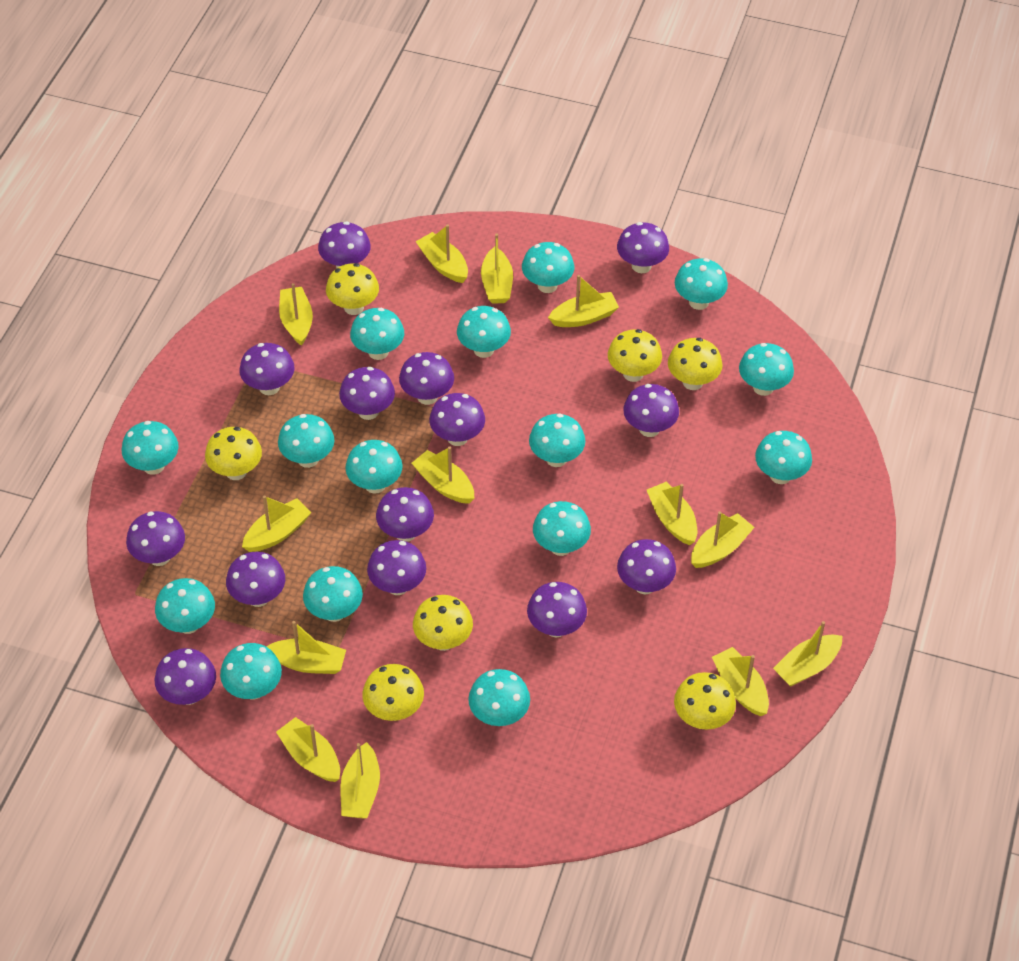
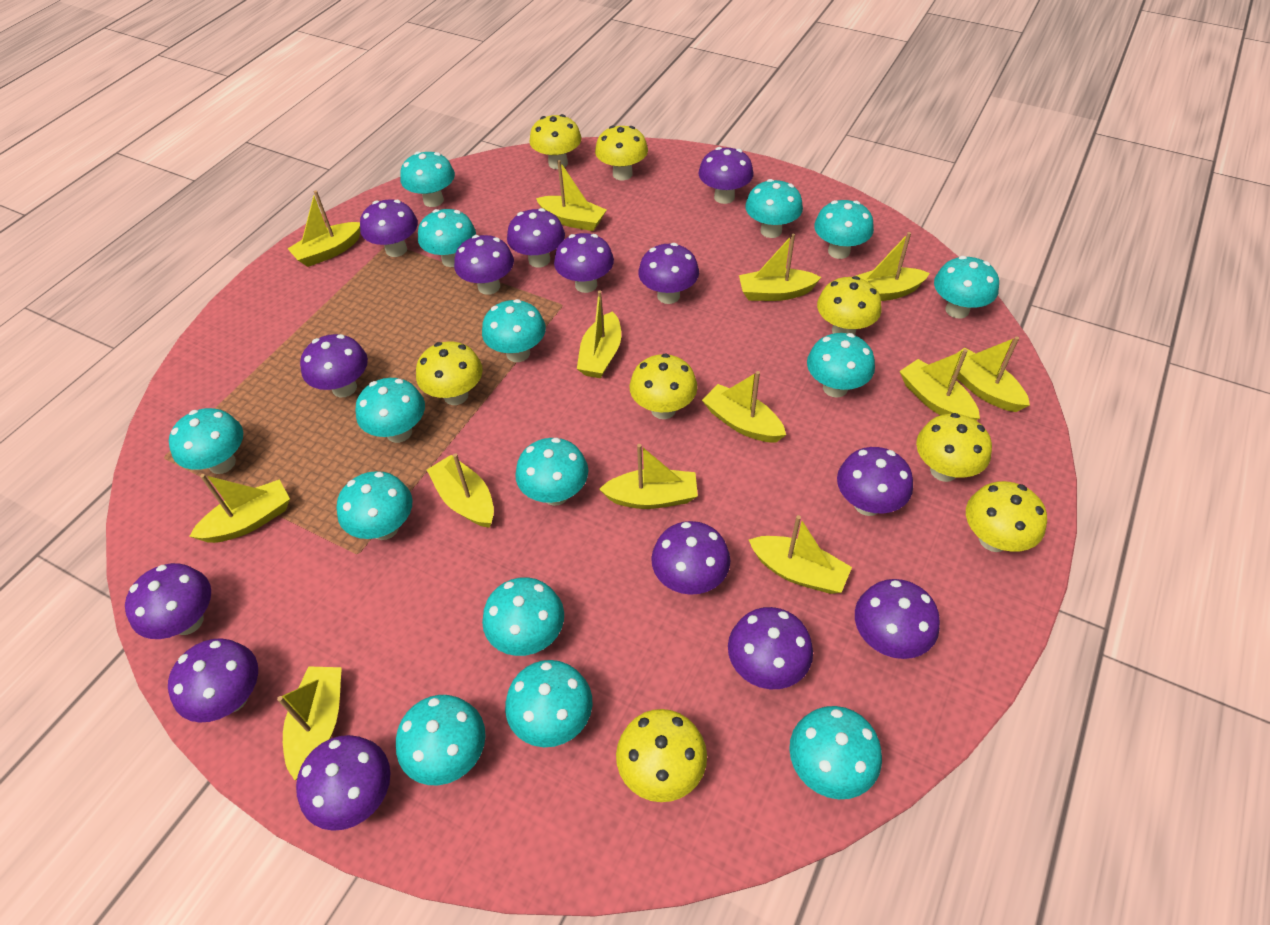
yellow mushroom: 7 -> 8

